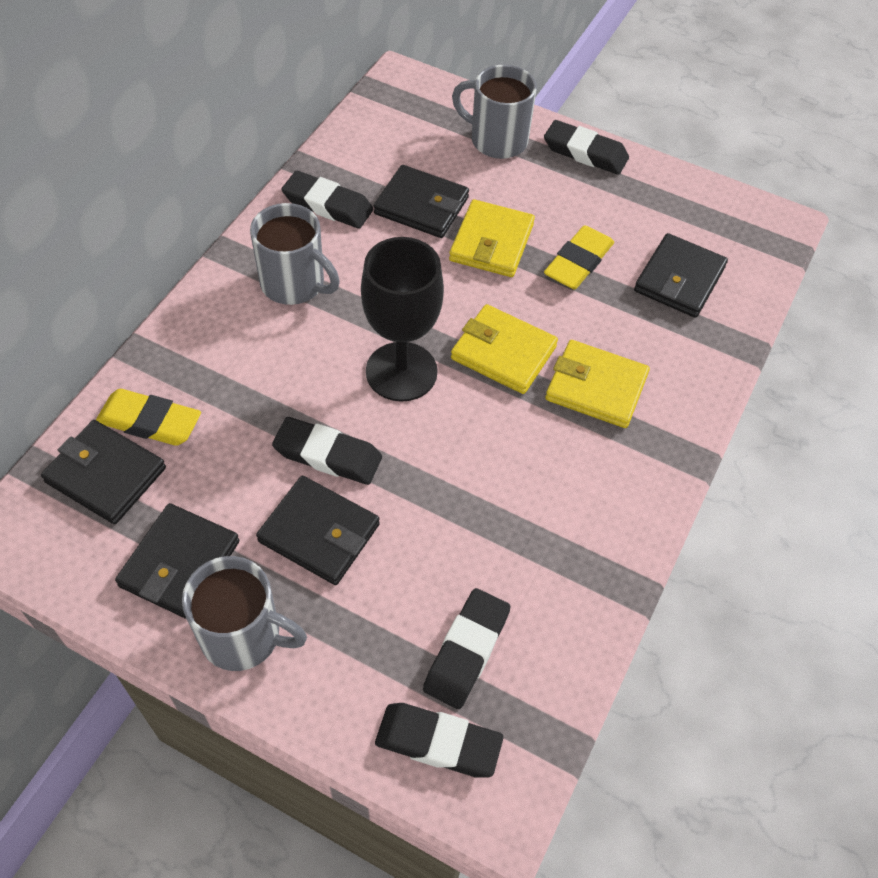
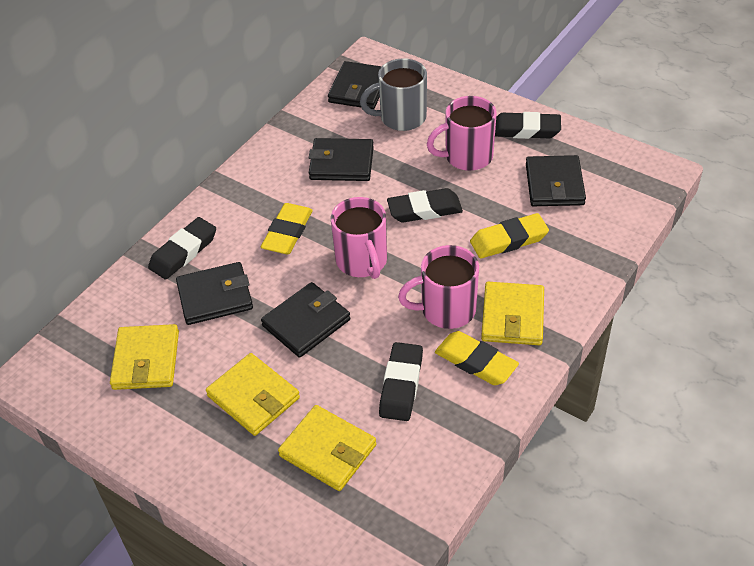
black eraser: 5 -> 4
black goblet: 1 -> 0
grey mug: 3 -> 1
pink mug: 0 -> 3
yellow eraser: 2 -> 3
yellow wallet: 3 -> 4

